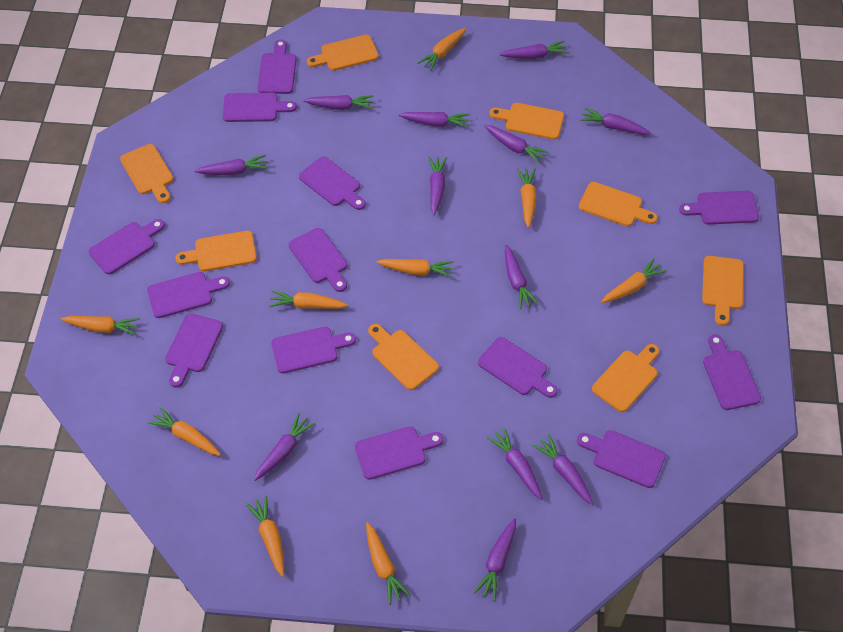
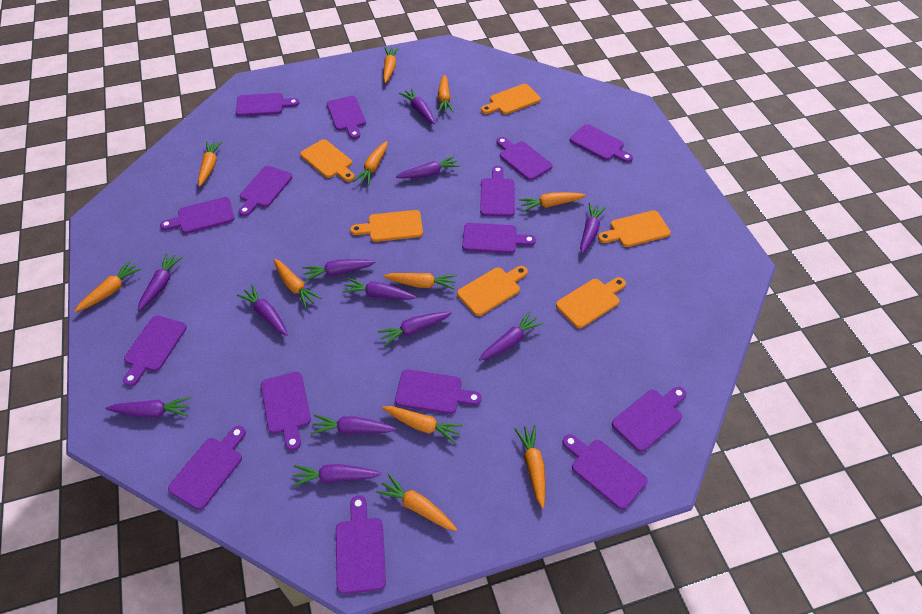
orange carrot: 9 -> 11
orange cutting board: 8 -> 6
purple cutting board: 13 -> 15

